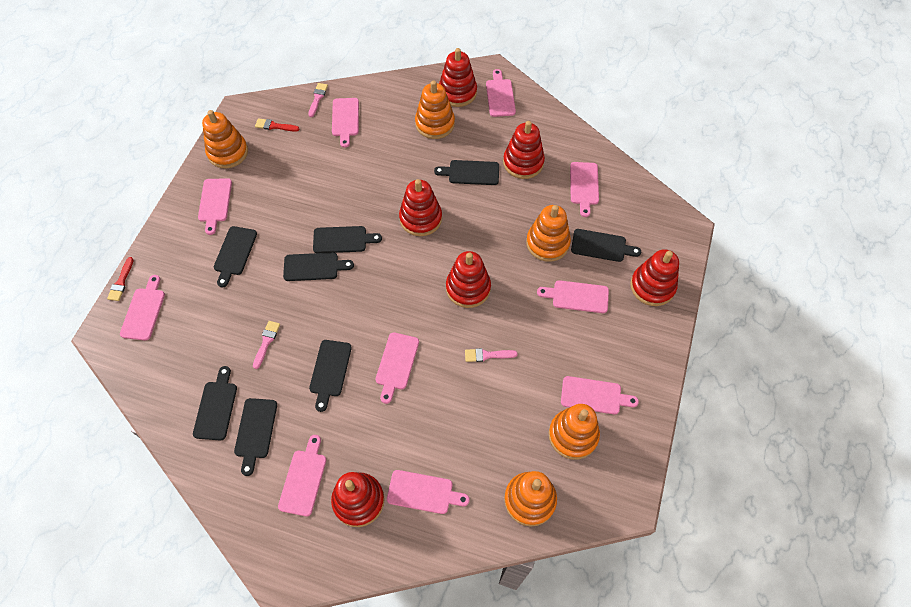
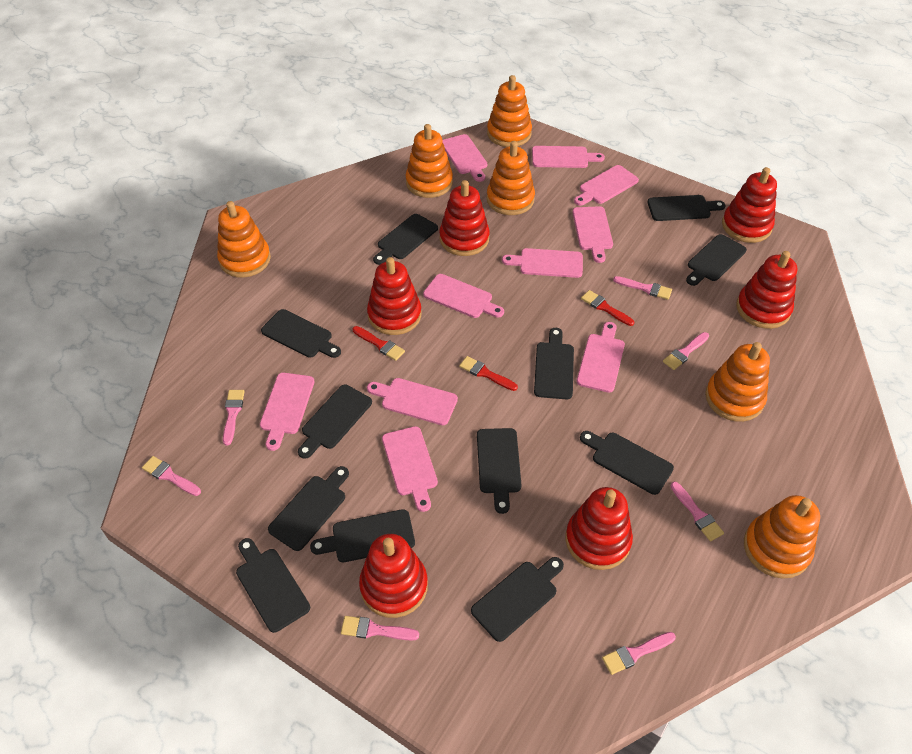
black cutting board: 8 -> 12
orange stacking toy: 5 -> 6
pink brush: 3 -> 7
red brush: 2 -> 3

